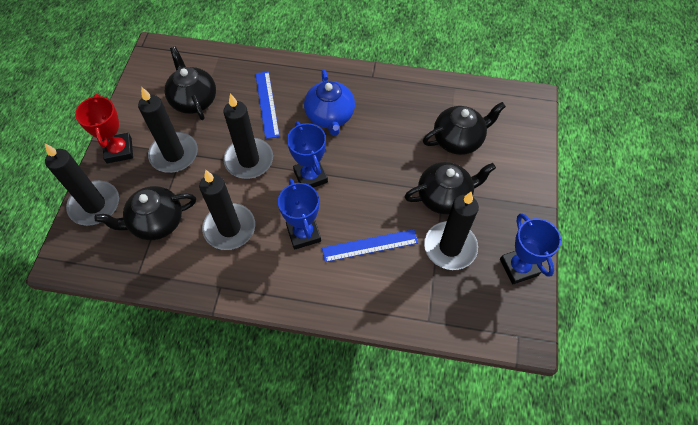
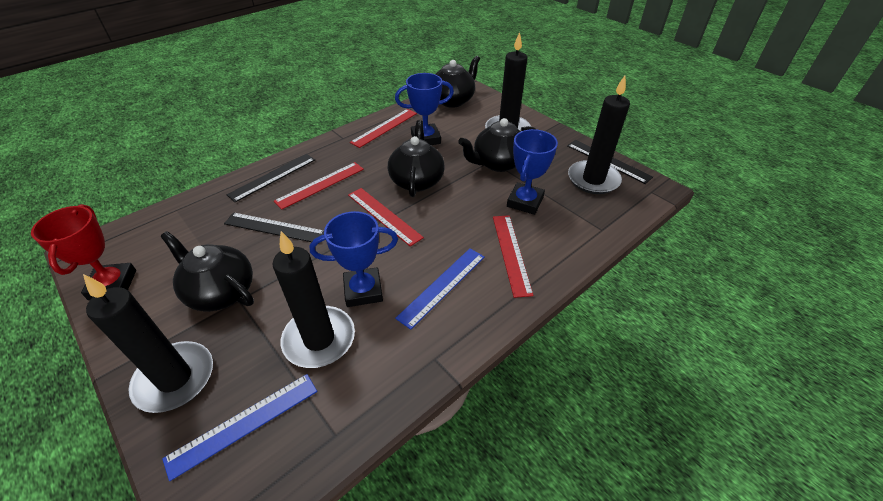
black candle: 5 -> 4
black ruler: 0 -> 3
blue teapot: 1 -> 0
red ruler: 0 -> 4

